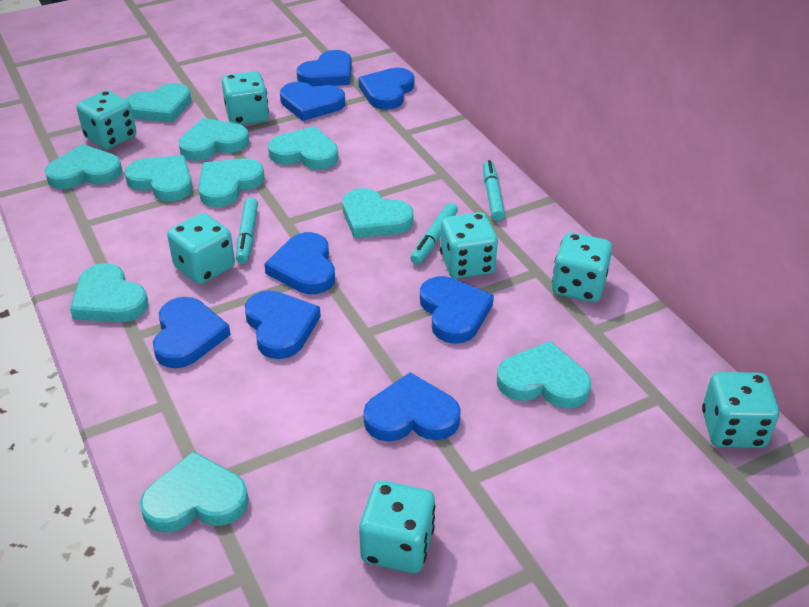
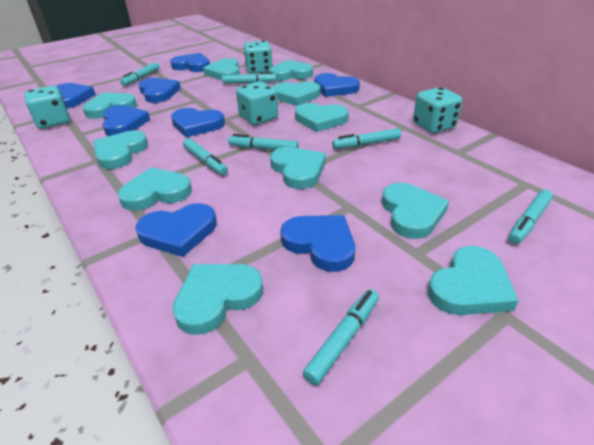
turquoise dice: 7 -> 4
turquoise heart: 10 -> 11
turquoise marker: 3 -> 7

